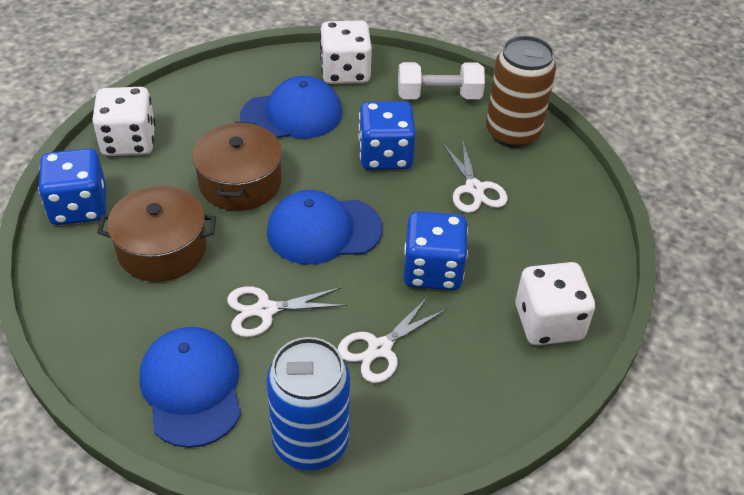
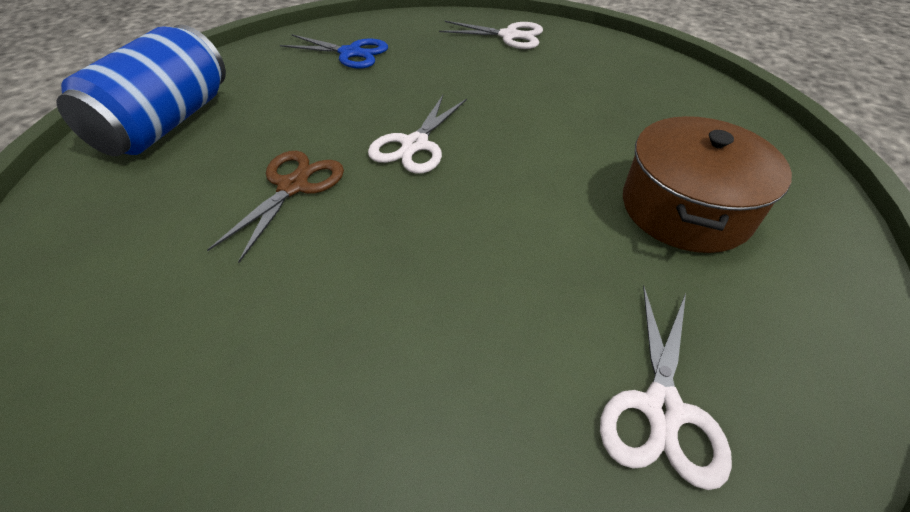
blue cap: 3 -> 0
blue dice: 3 -> 0
blue scissors: 0 -> 1
brown can: 1 -> 0
brown pot: 2 -> 1
brown scissors: 0 -> 1
white dice: 3 -> 0
white dumbbell: 1 -> 0

